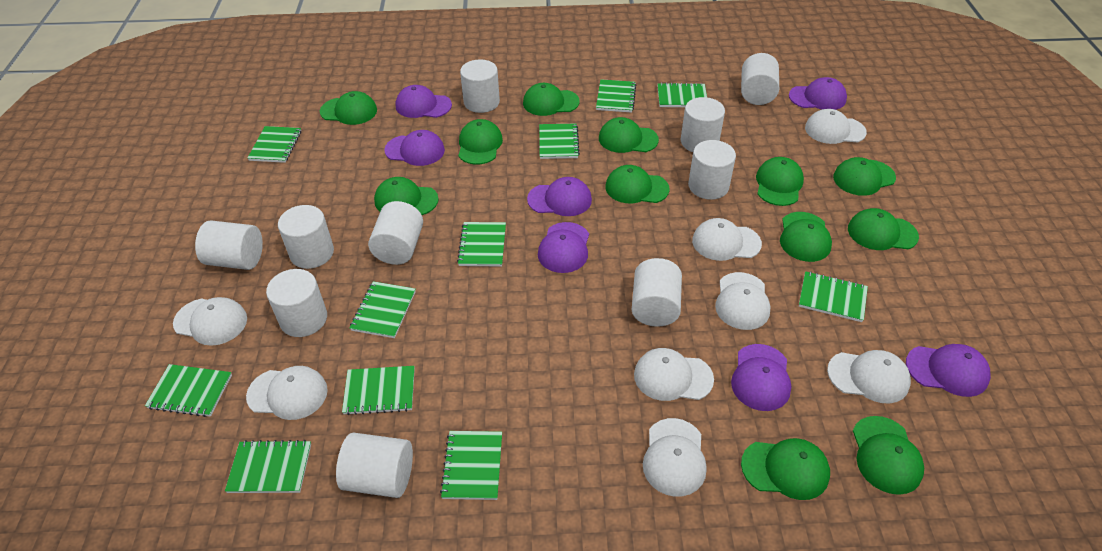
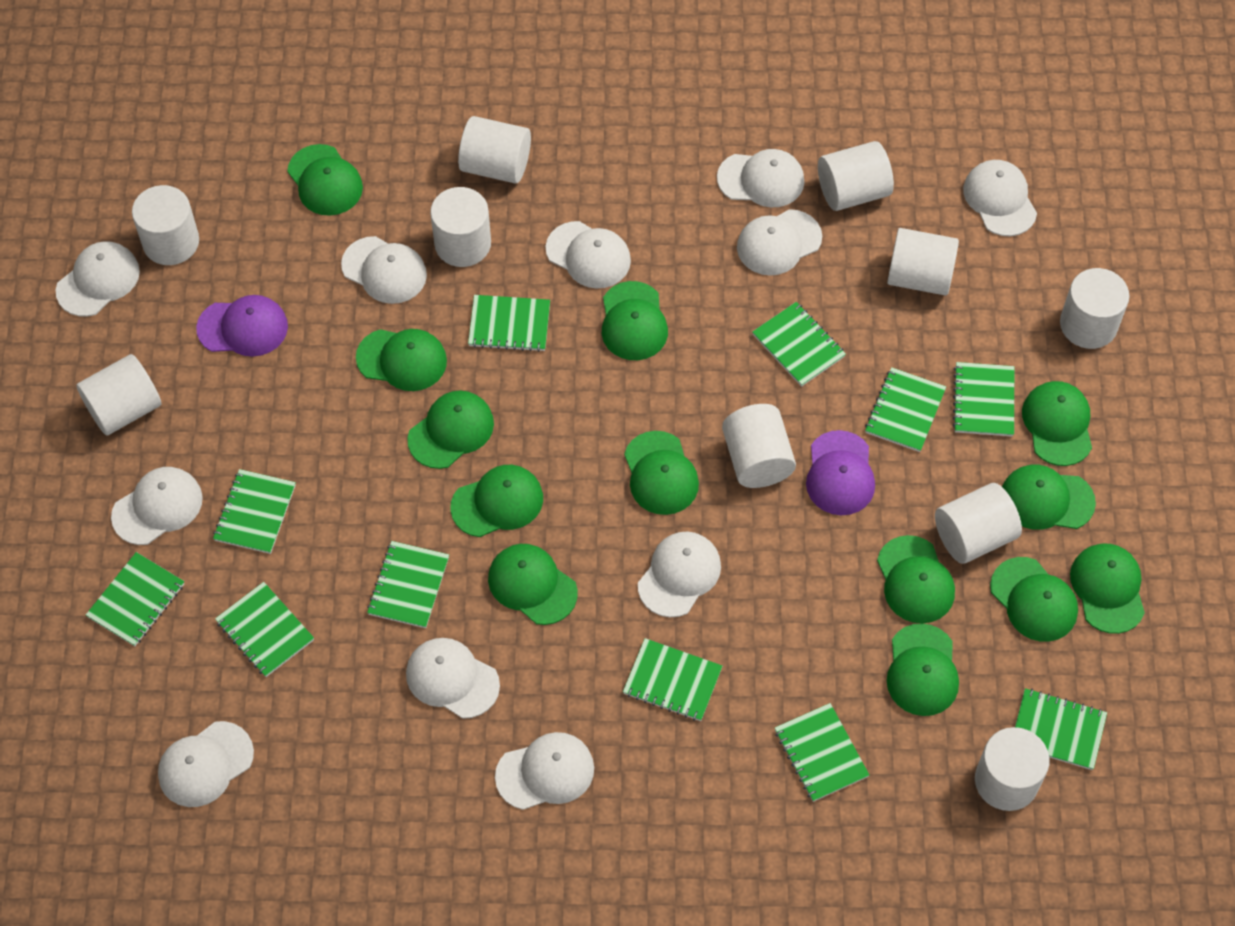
green cap: 12 -> 13
purple cap: 7 -> 2
white cap: 8 -> 11

